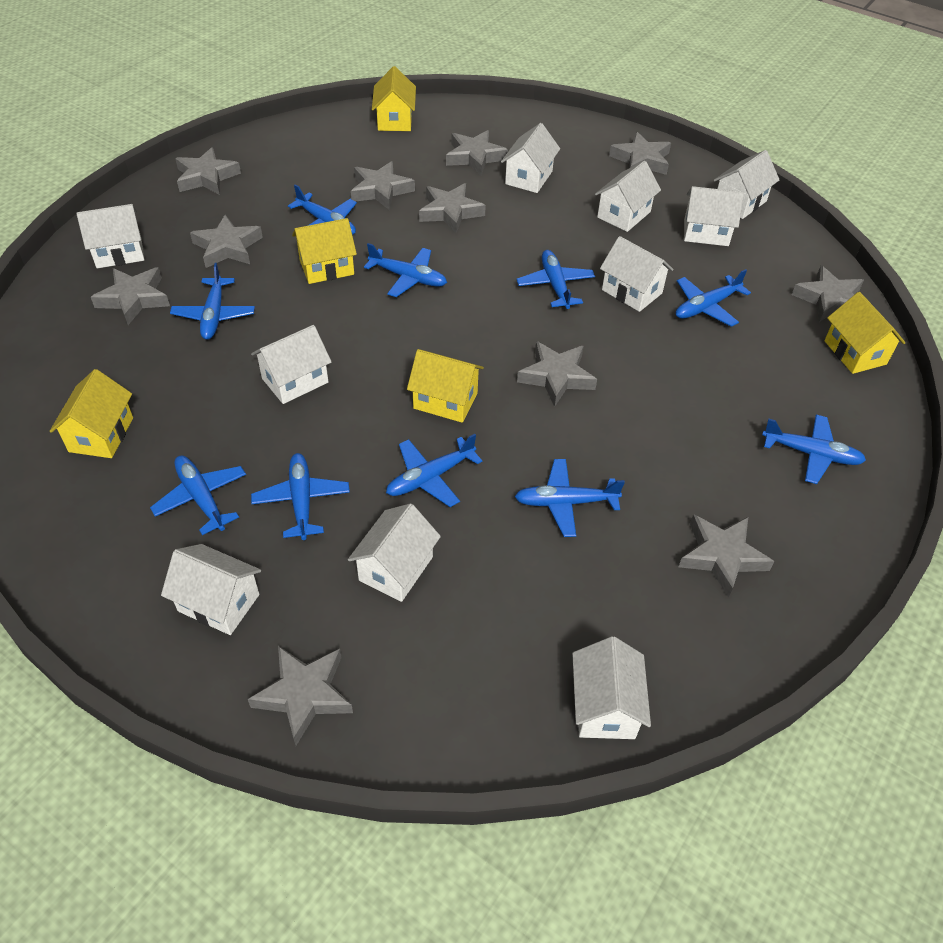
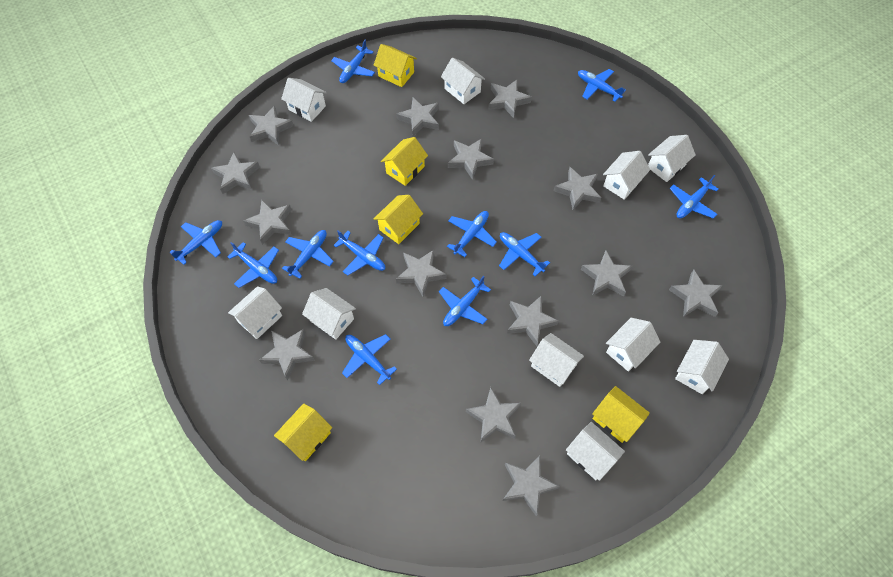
blue plane: 10 -> 11
grey star: 11 -> 14

